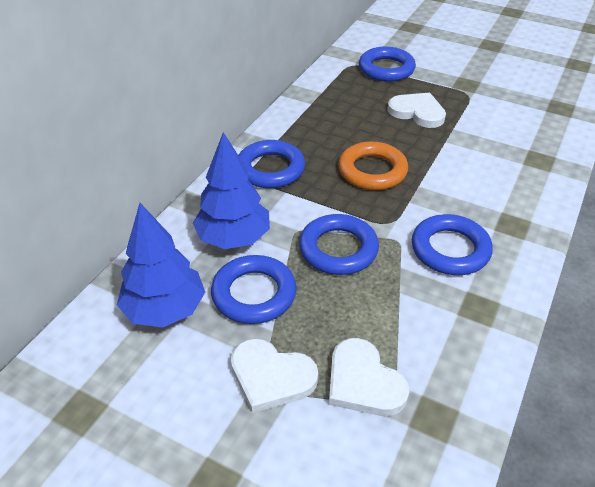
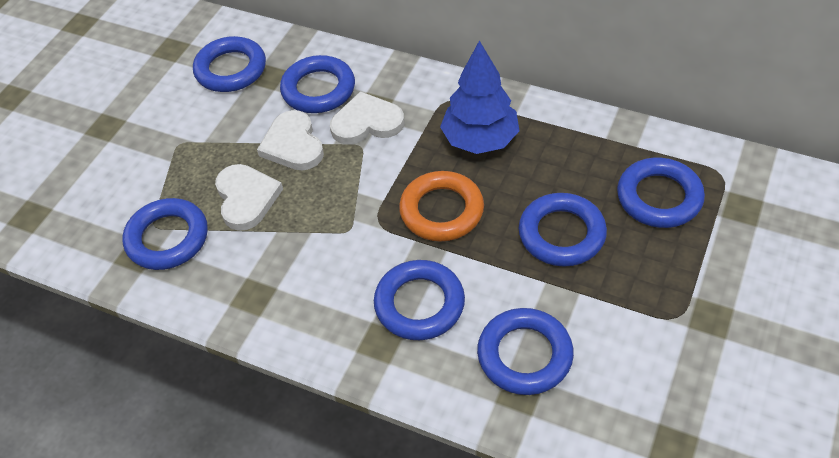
blue ring: 5 -> 7
blue tree: 2 -> 1

